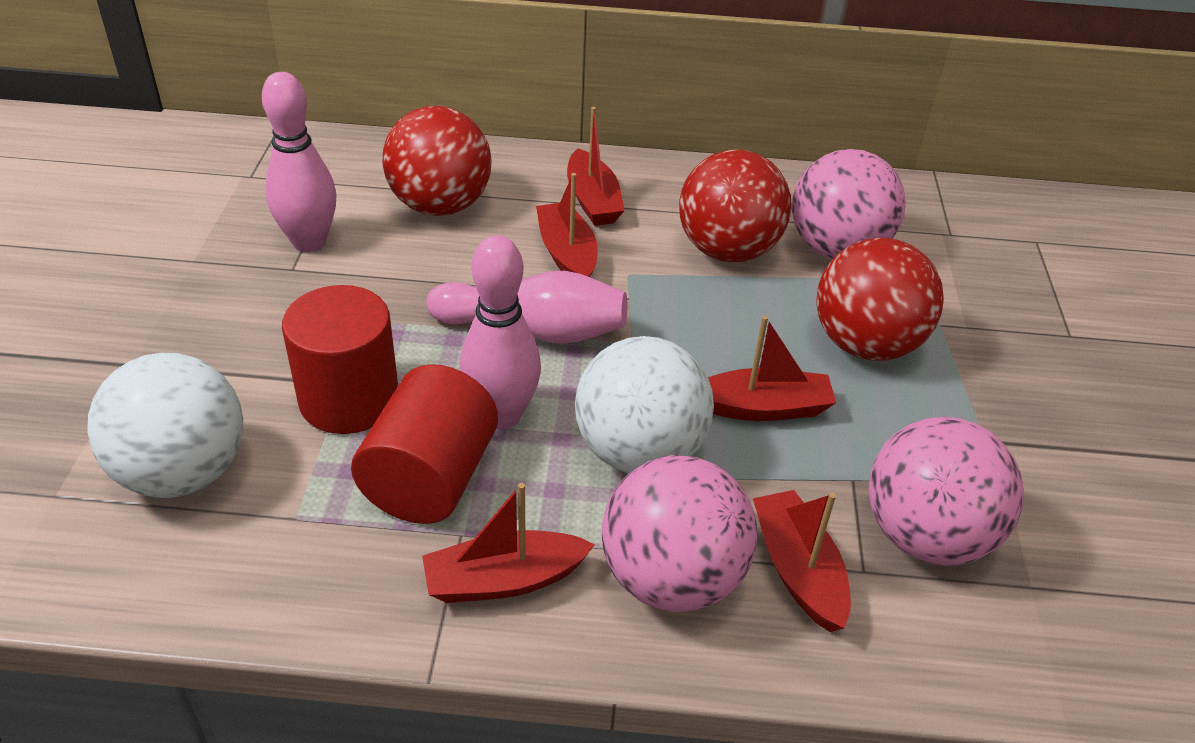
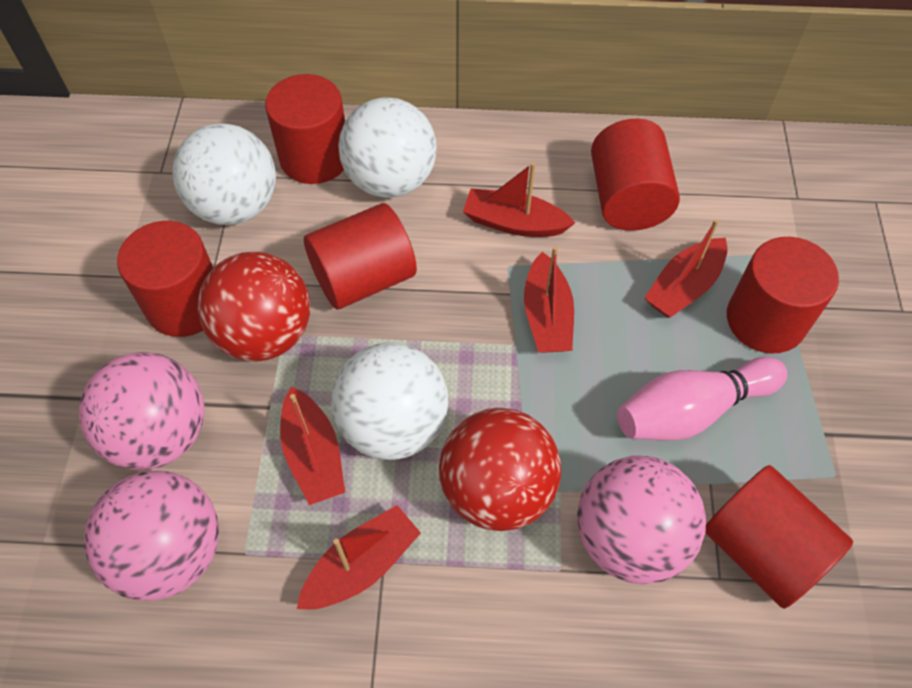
pink bowling pin: 3 -> 1
red ball: 3 -> 2
red cylinder: 2 -> 6
white ball: 2 -> 3

